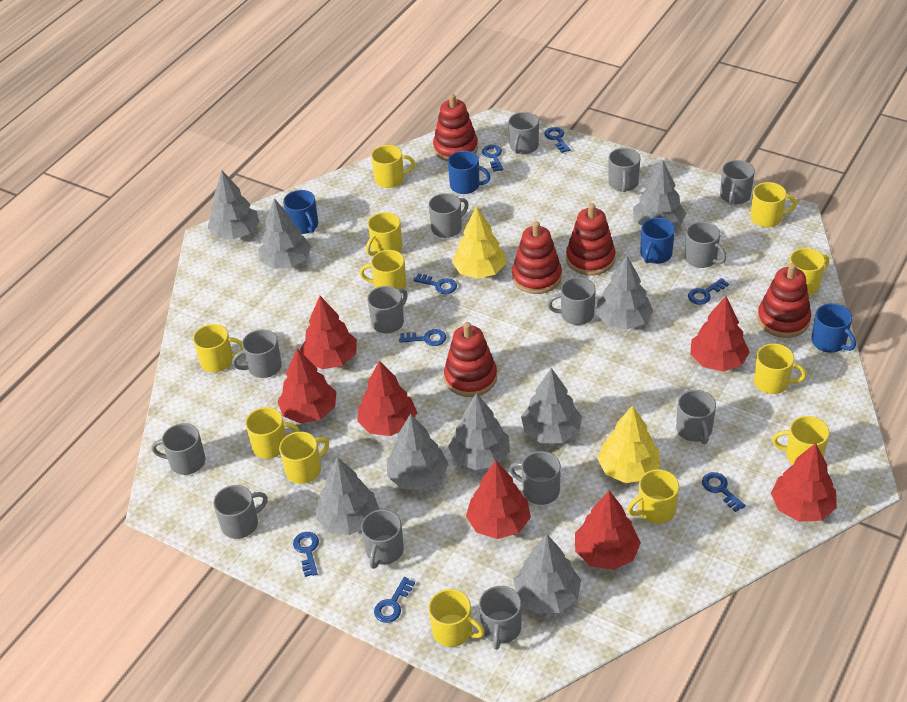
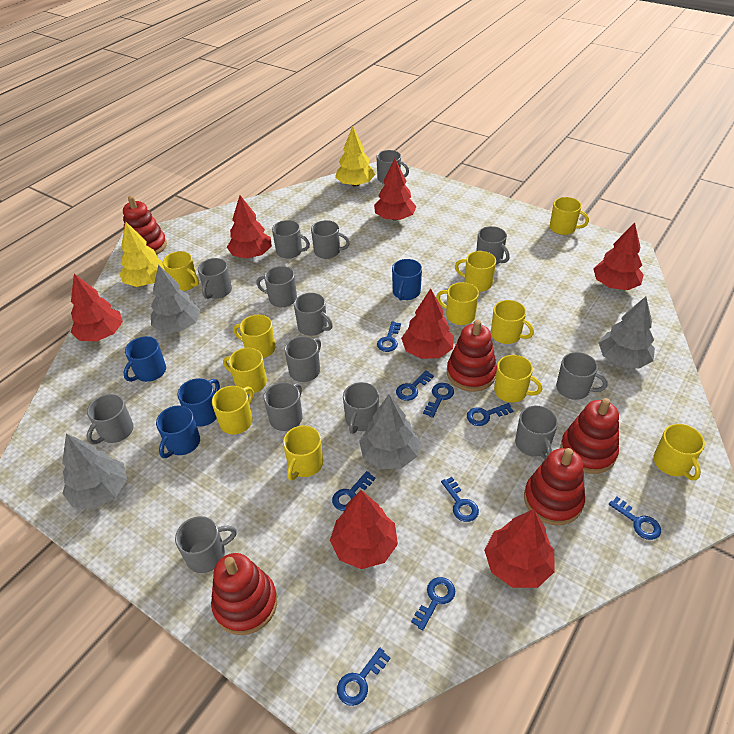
blue key: 8 -> 9
grey tree: 9 -> 4
yellow mug: 12 -> 11

